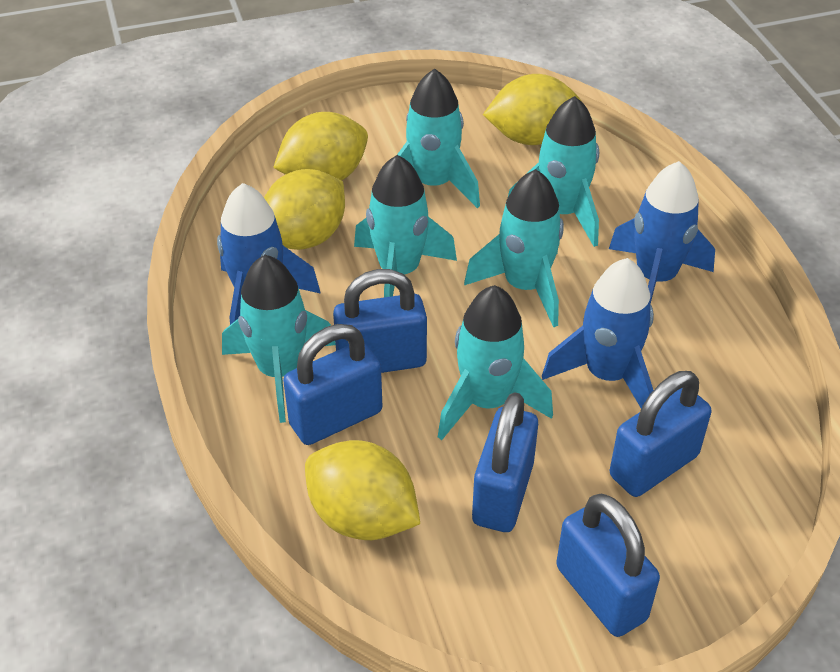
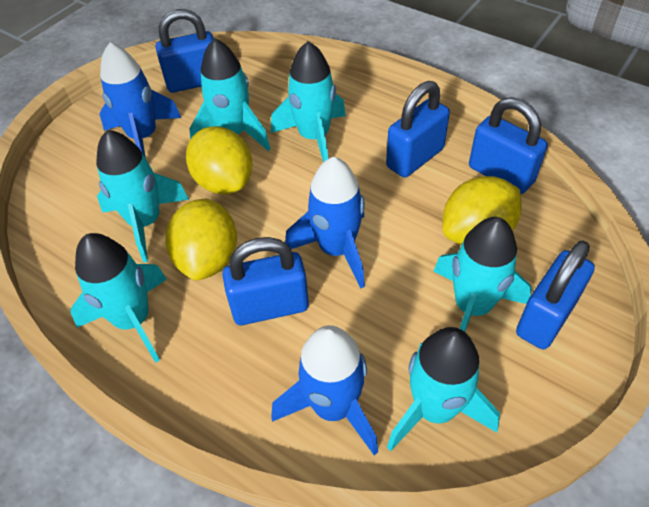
yellow lemon: 4 -> 3

